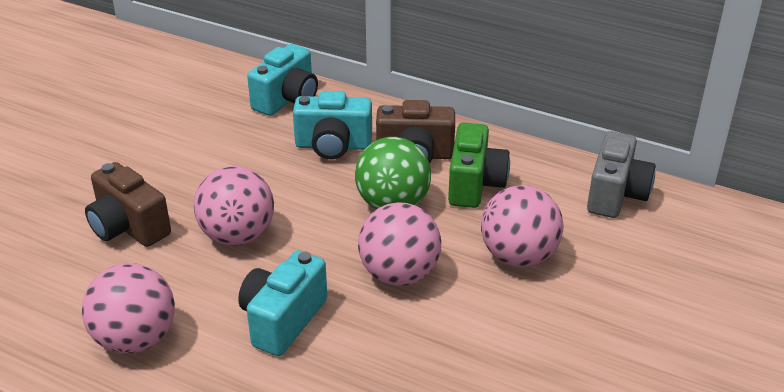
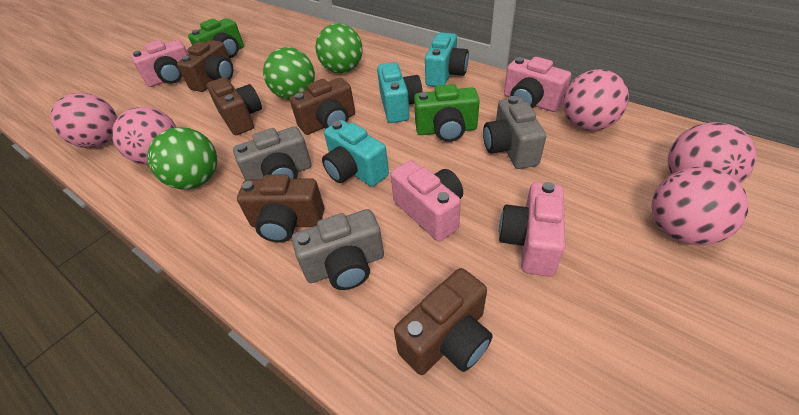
brown camera: 2 -> 5
green ball: 1 -> 3
green camera: 1 -> 2
grey camera: 1 -> 3
pink ball: 4 -> 5
pink camera: 0 -> 4

